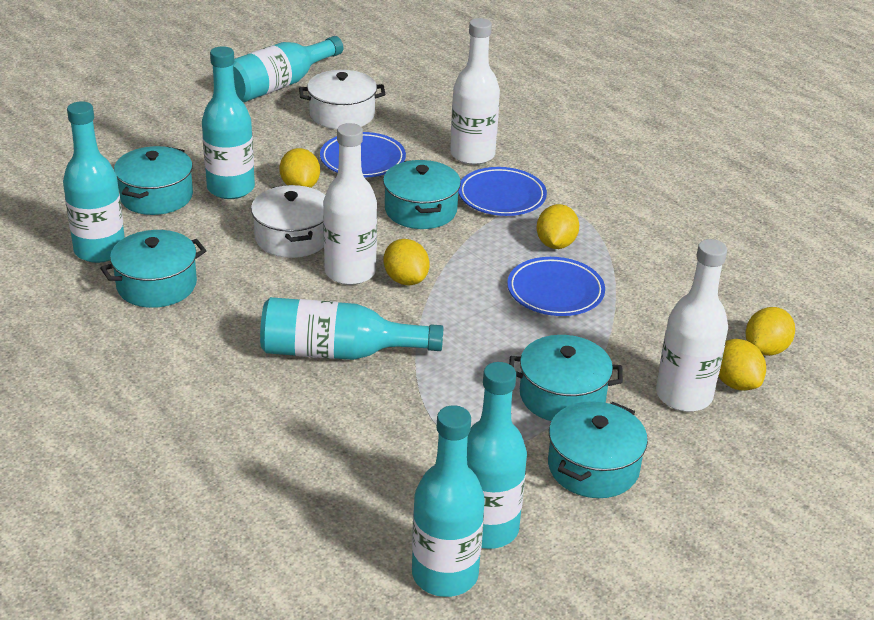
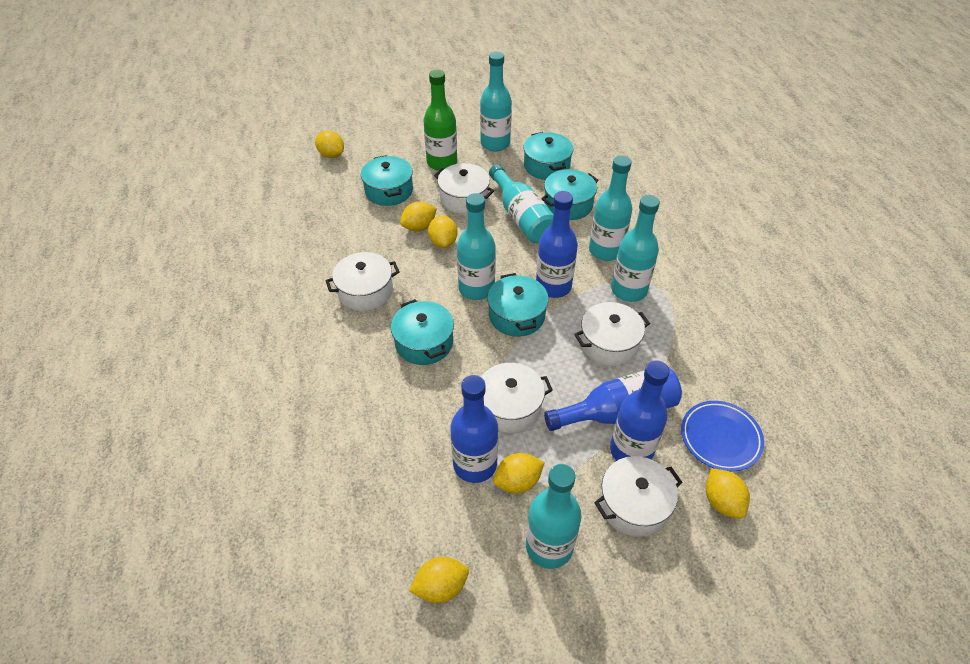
blue bottle: 0 -> 4
blue plate: 3 -> 1
green bottle: 0 -> 1
white bottle: 3 -> 0
white pot: 2 -> 5
yellow lemon: 5 -> 6

